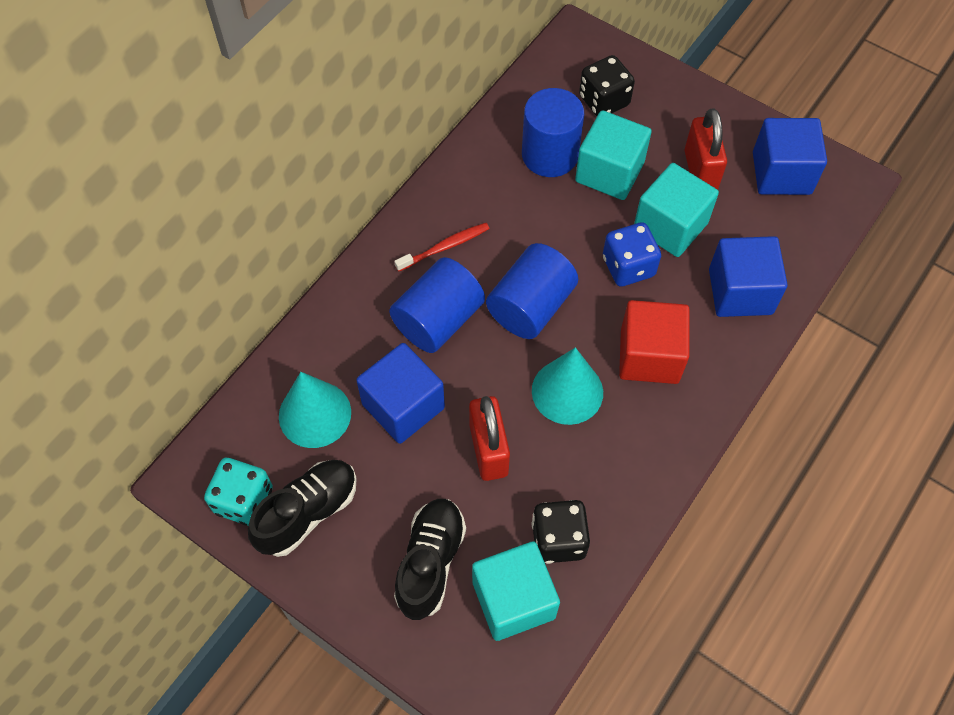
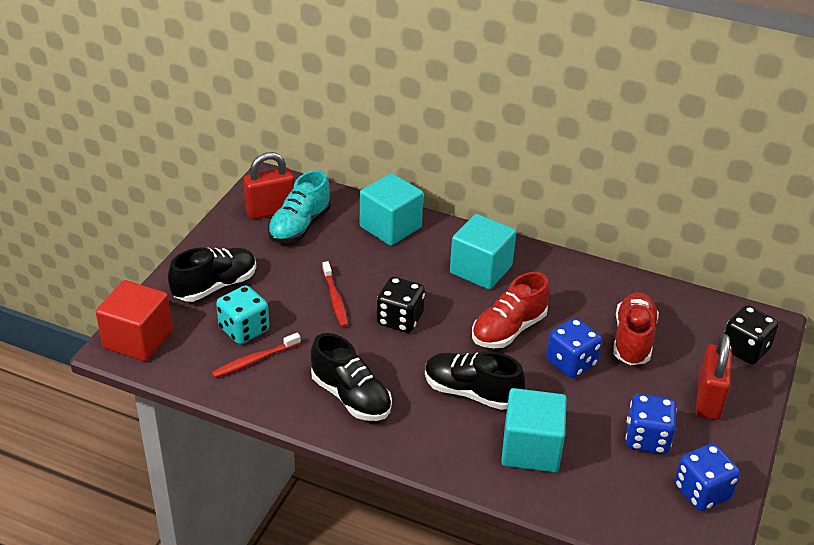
black shoe: 2 -> 3
blue cube: 3 -> 0
blue cylinder: 3 -> 0
blue dice: 1 -> 3
red shoe: 0 -> 2
red toothbrush: 1 -> 2
turquoise cone: 2 -> 0
turquoise shoe: 0 -> 1

